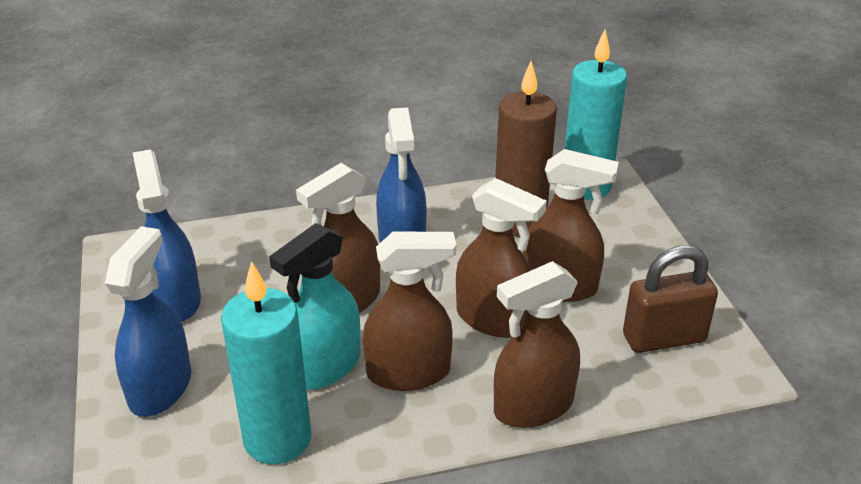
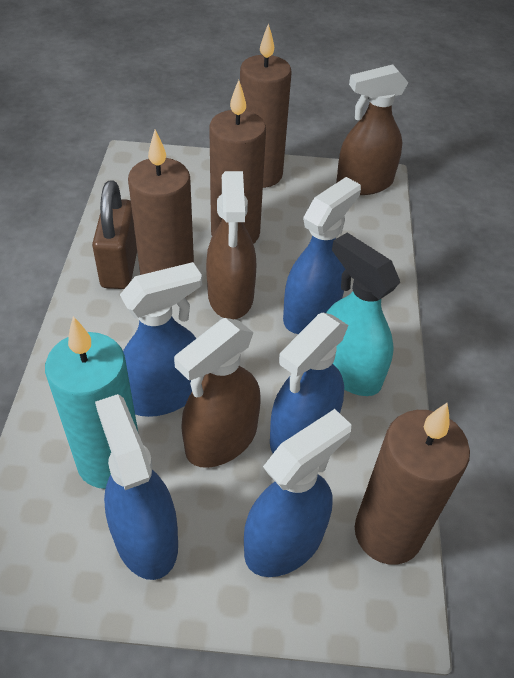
blue spray bottle: 3 -> 5
brown candle: 1 -> 4
brown spray bottle: 5 -> 3
turquoise candle: 2 -> 1

